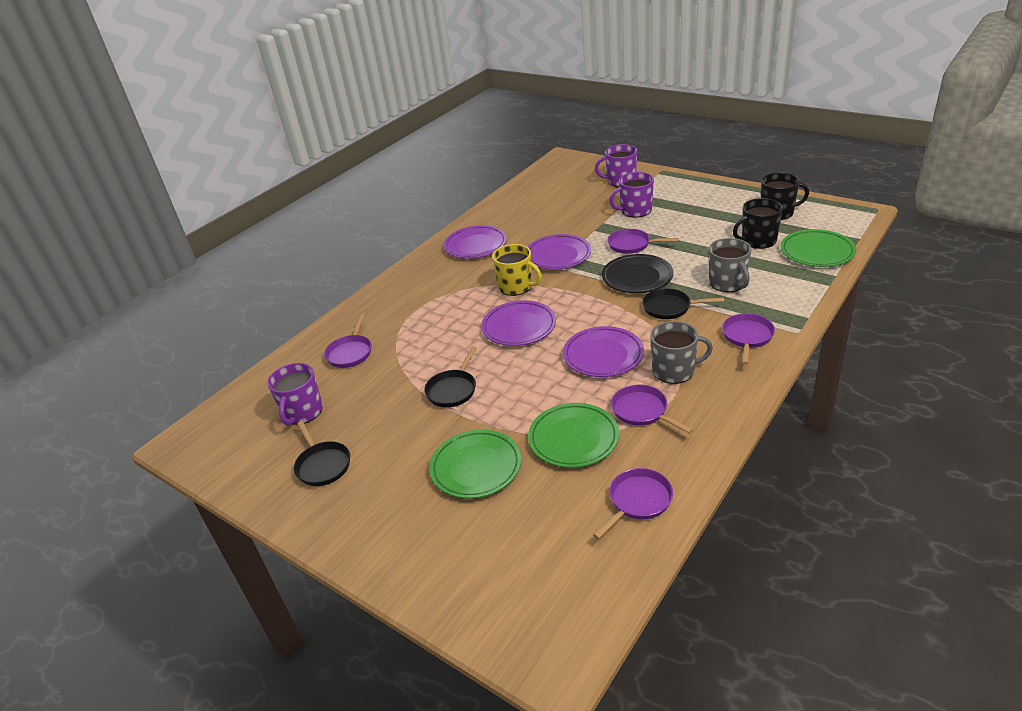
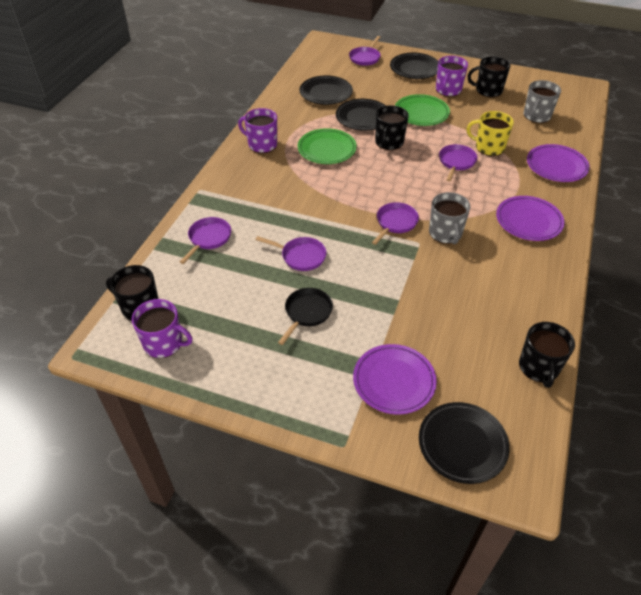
black mug: 2 -> 4
black pan: 3 -> 1
black plate: 1 -> 4
green plate: 3 -> 2
purple plate: 4 -> 3

